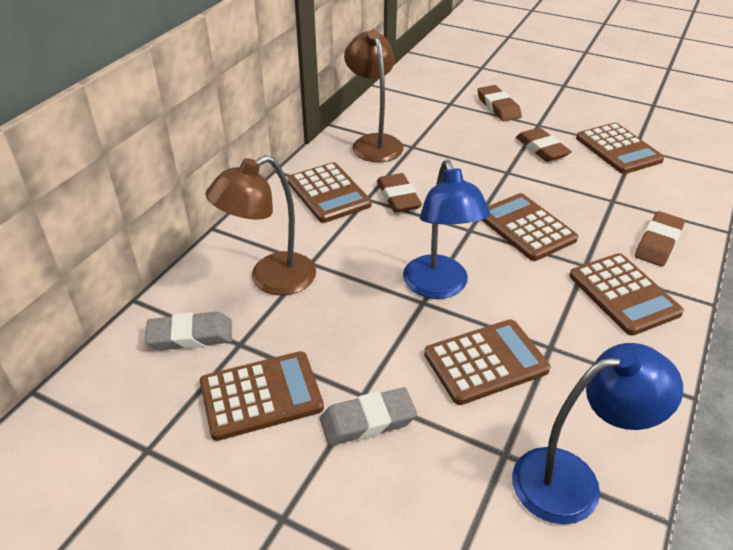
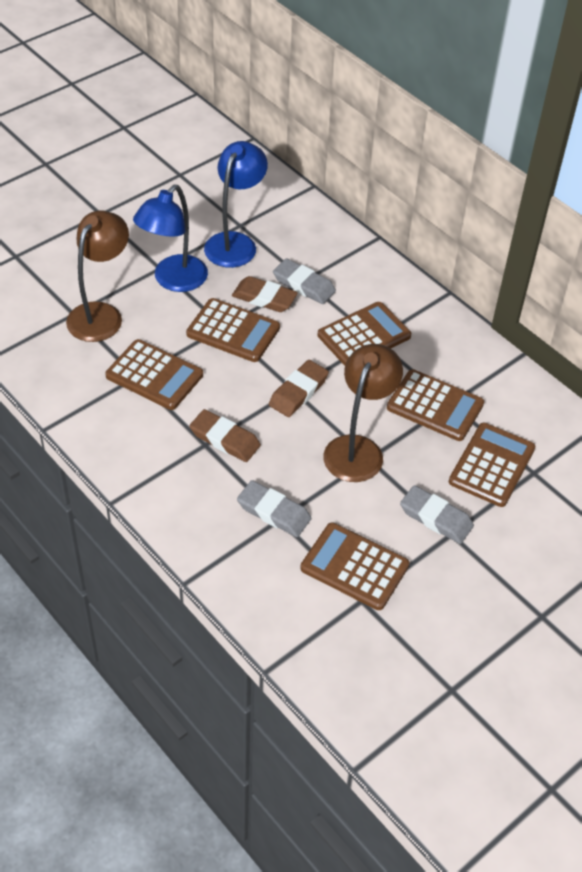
brown eraser: 4 -> 3
grey eraser: 2 -> 3

